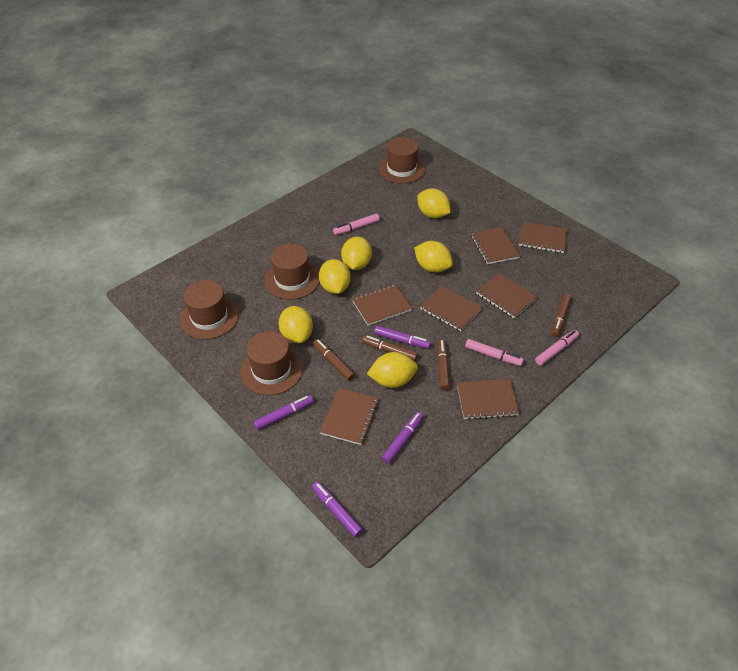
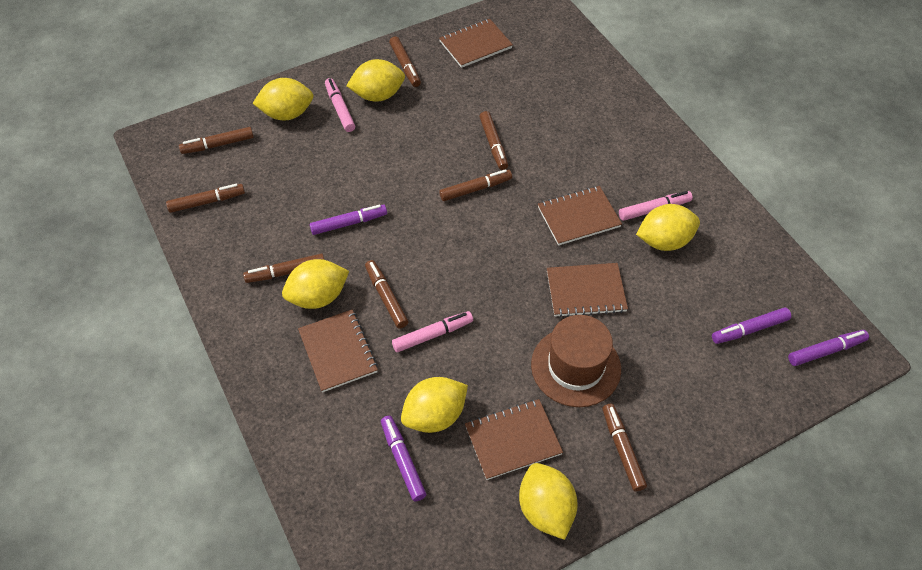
brown hat: 4 -> 1
brown marker: 4 -> 8
brown notebook: 7 -> 5

